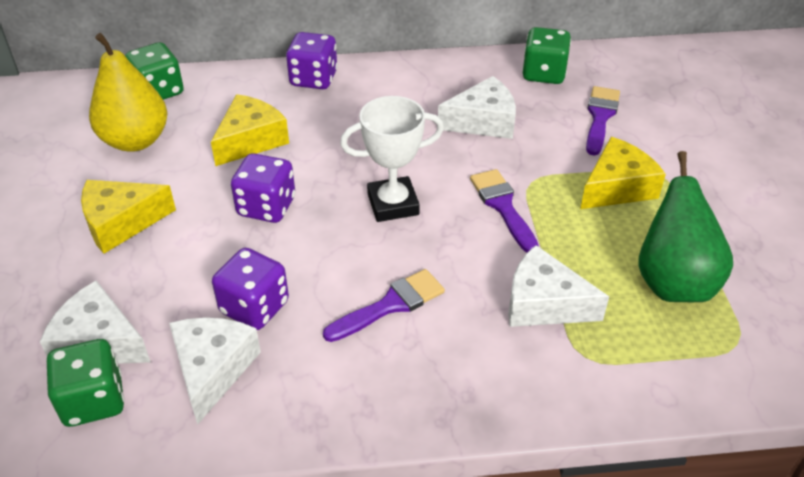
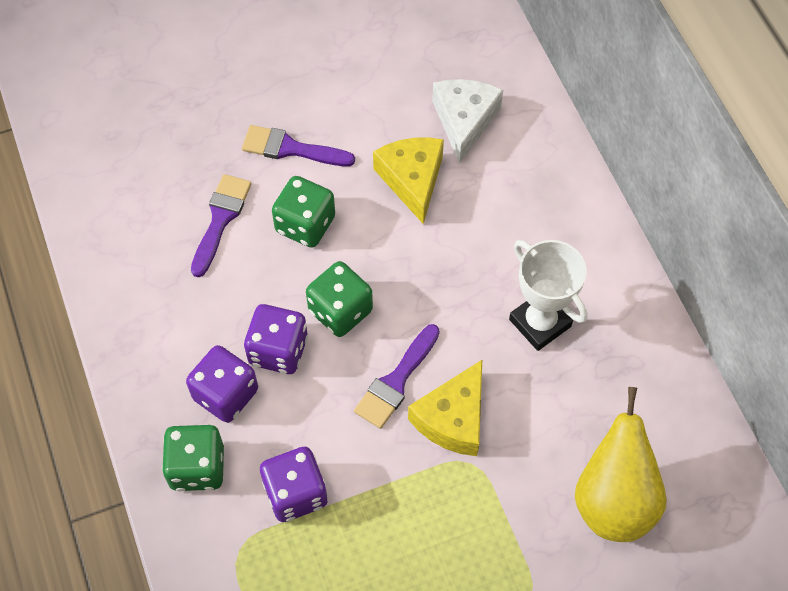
green pear: 1 -> 0
white cheese: 4 -> 1
yellow cheese: 3 -> 2

